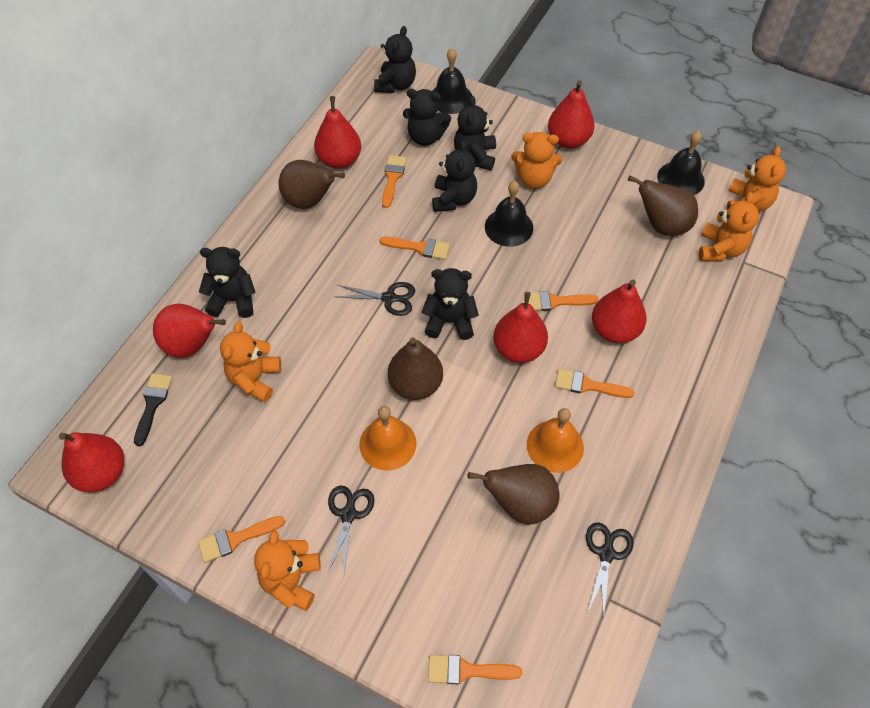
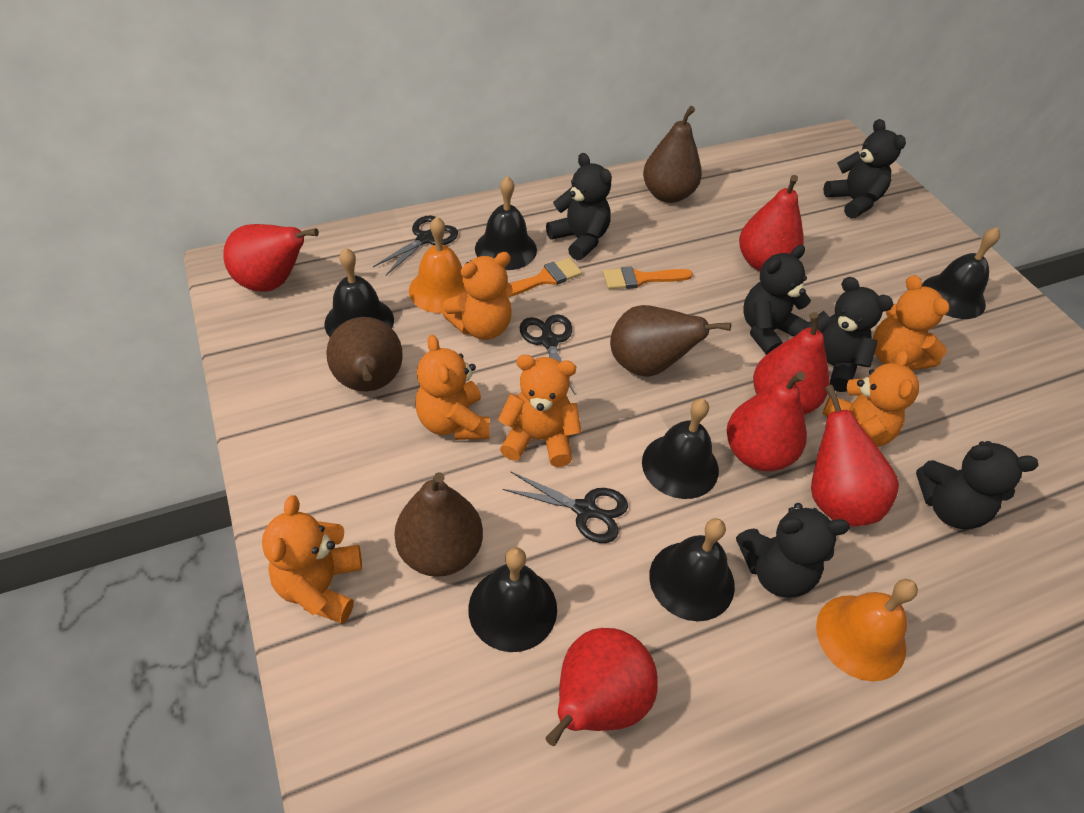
black bell: 3 -> 6
black brush: 1 -> 0
orange brush: 6 -> 2
orange teddy bear: 5 -> 6

